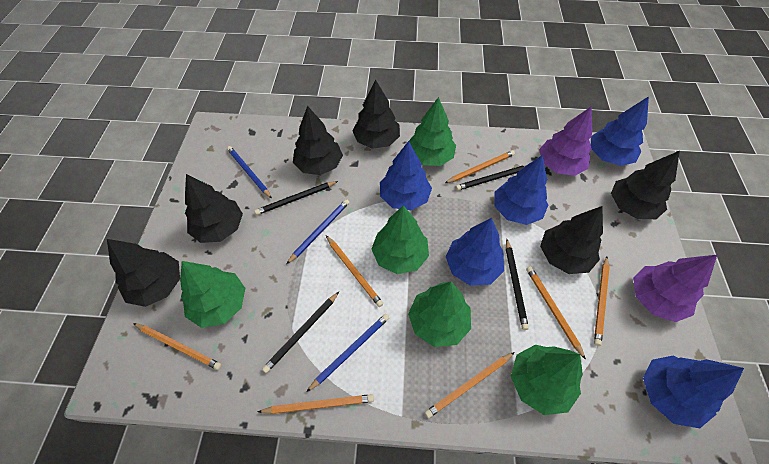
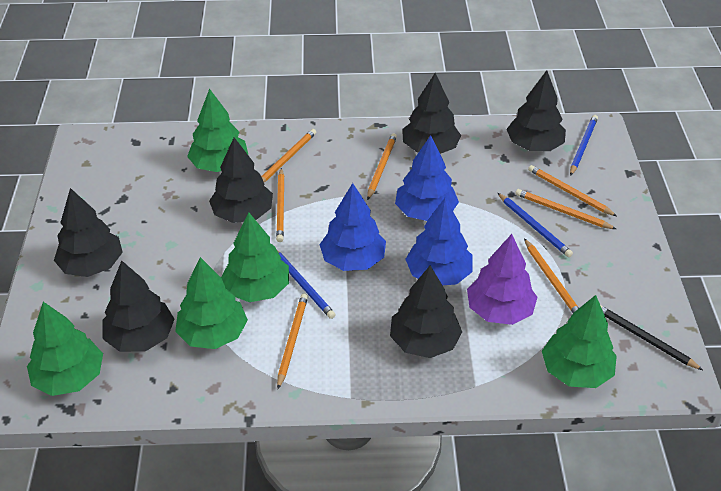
black pencil: 4 -> 1
blue tree: 5 -> 3
purple tree: 2 -> 1

